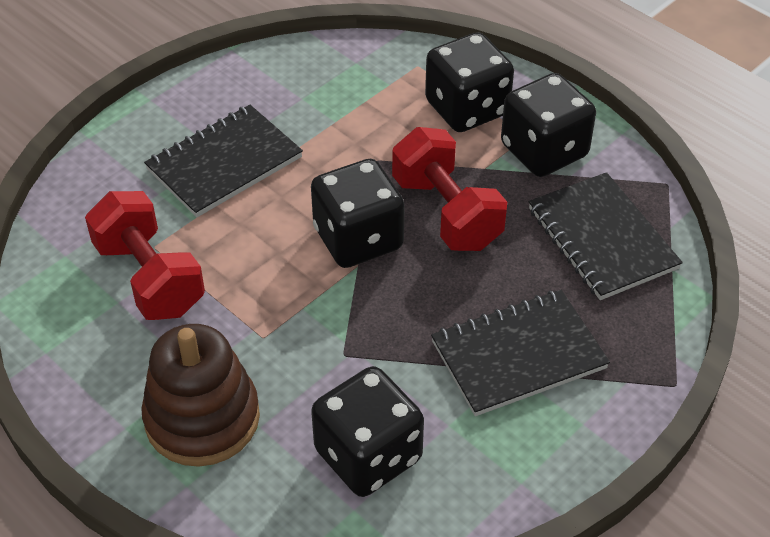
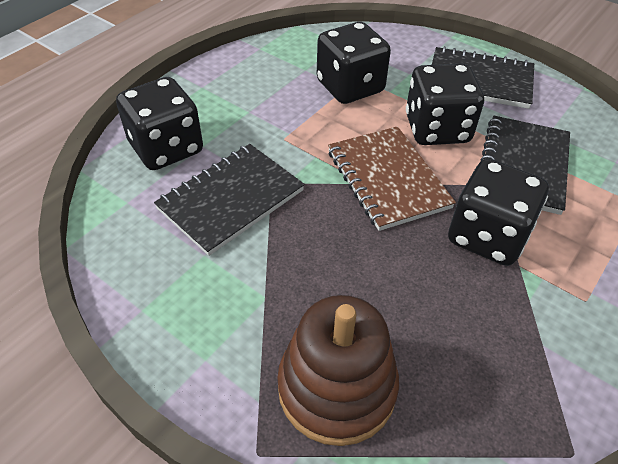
brown notebook: 0 -> 1
red dumbbell: 2 -> 0

